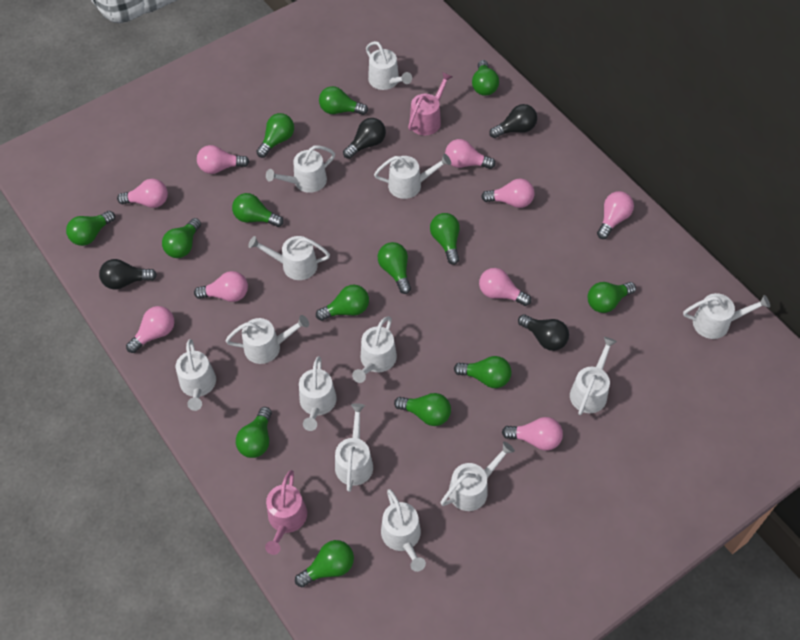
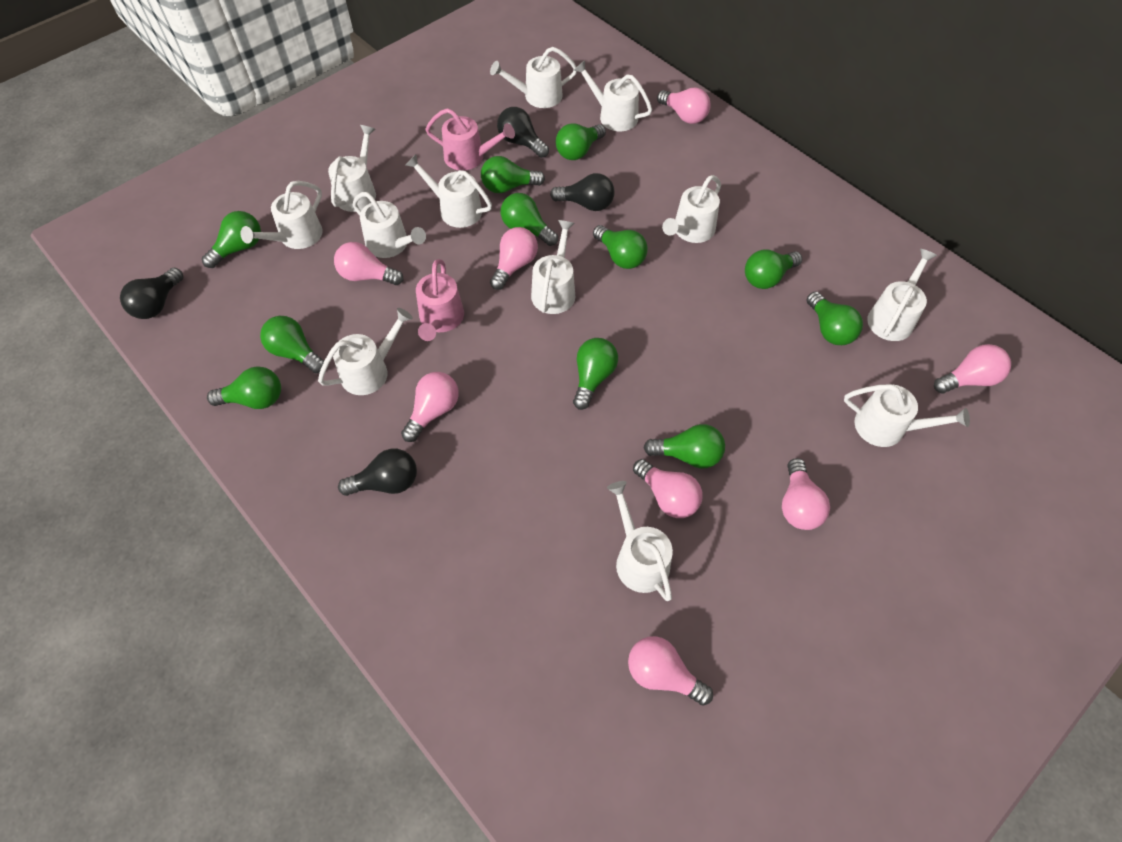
green light bulb: 14 -> 11
pink light bulb: 9 -> 8
white watering can: 13 -> 12

